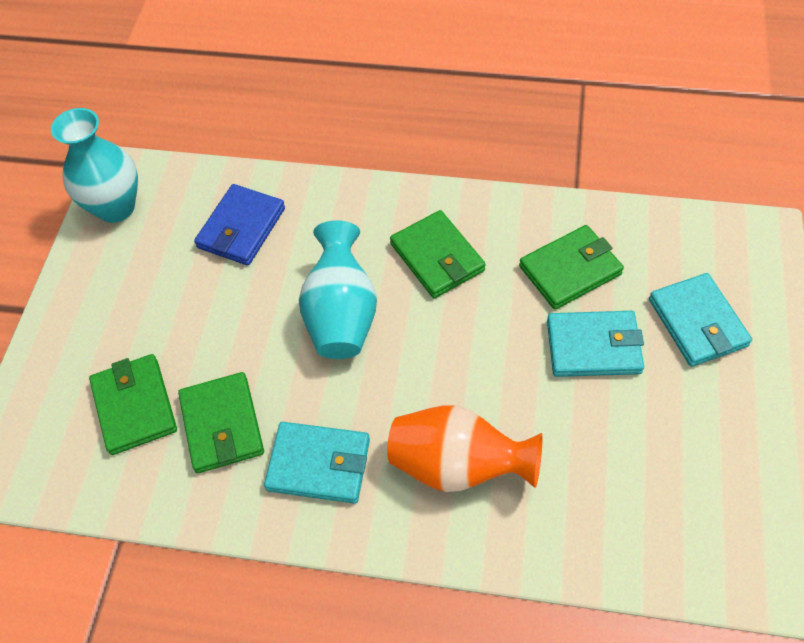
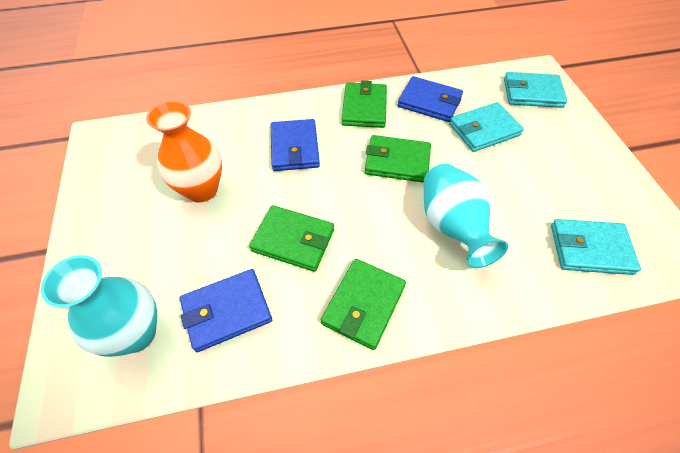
blue wallet: 1 -> 3

